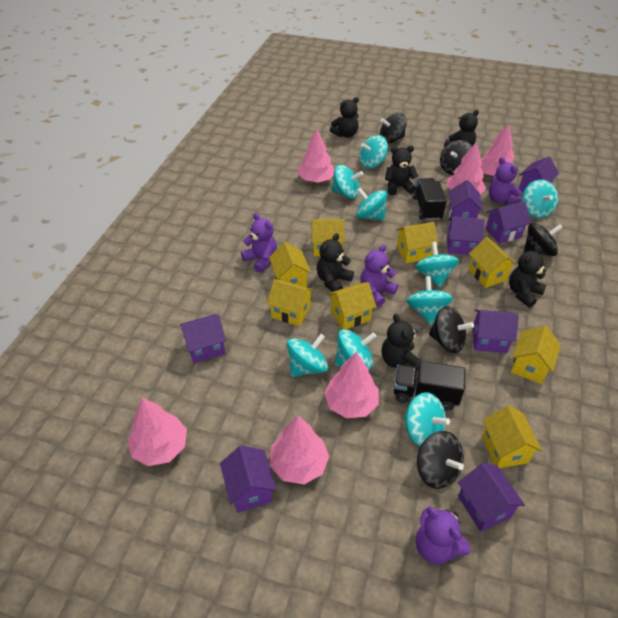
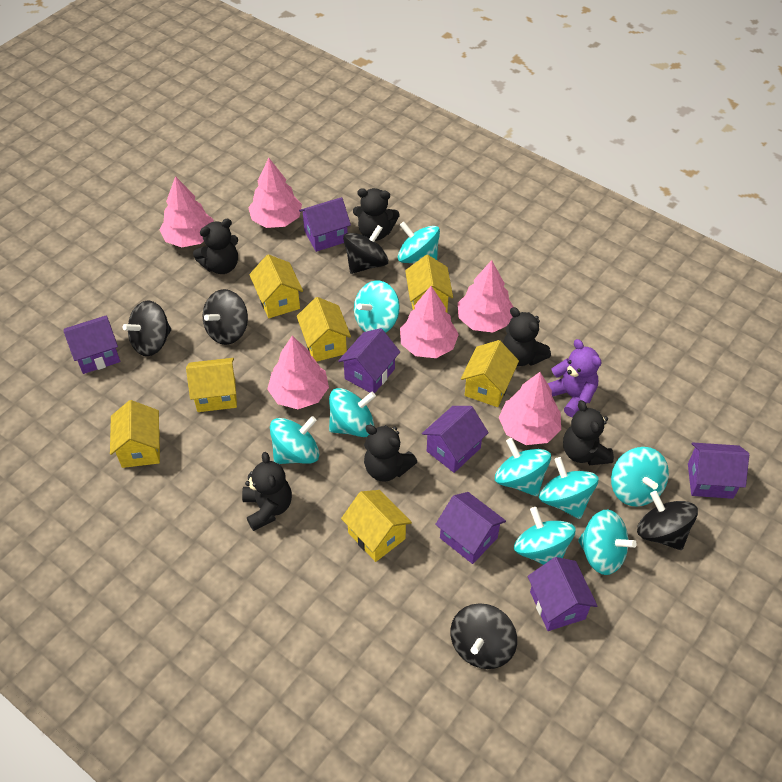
black truck: 2 -> 0
purple house: 8 -> 7
purple teddy bear: 4 -> 1
yellow house: 8 -> 7

